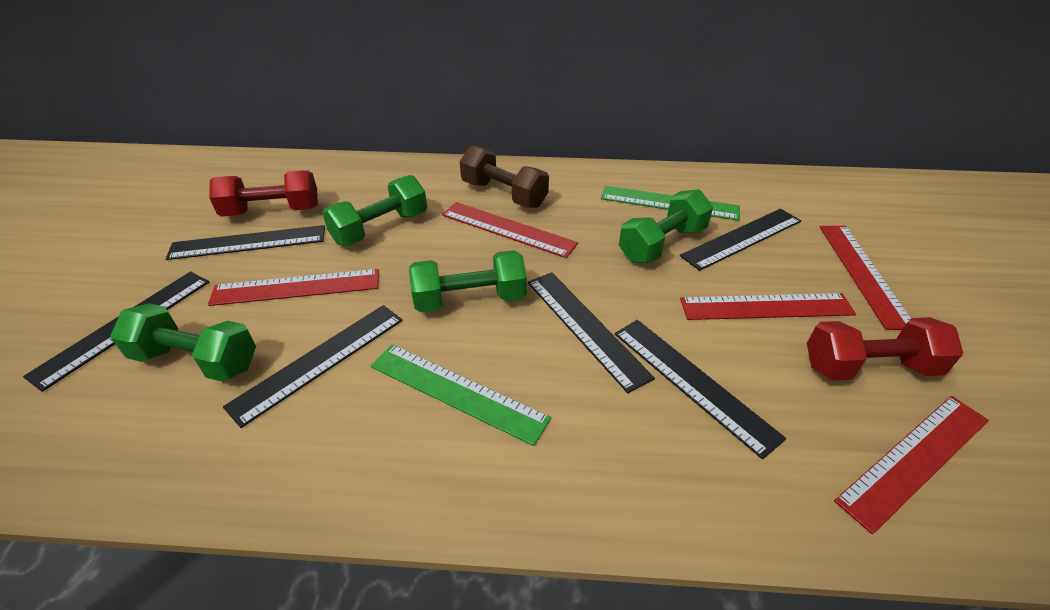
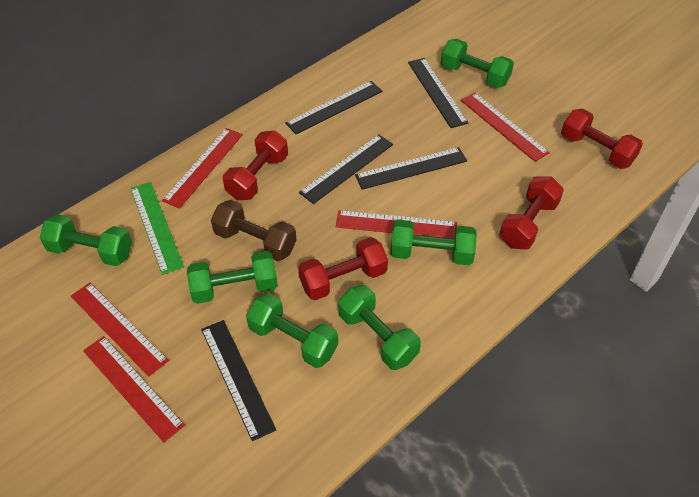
black ruler: 6 -> 5
green dumbbell: 4 -> 6
green ruler: 2 -> 1
red dumbbell: 2 -> 4

